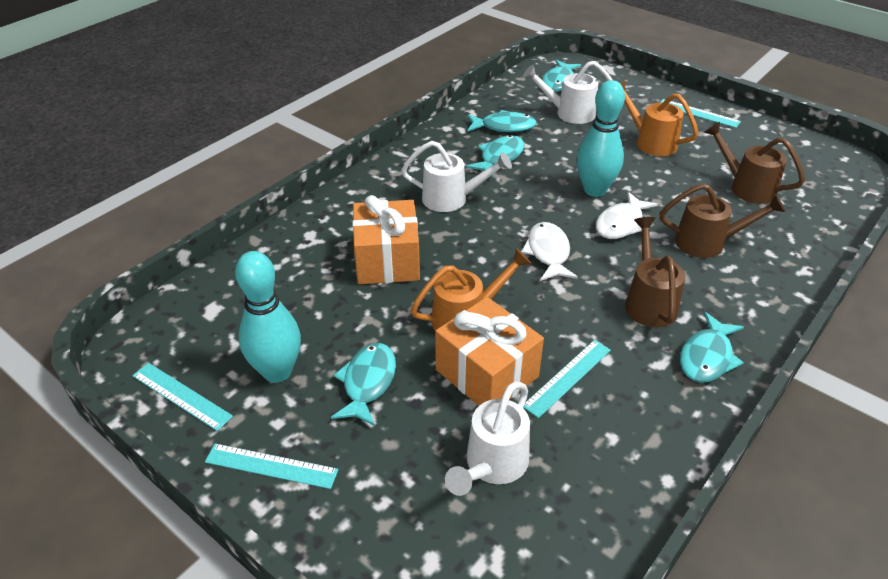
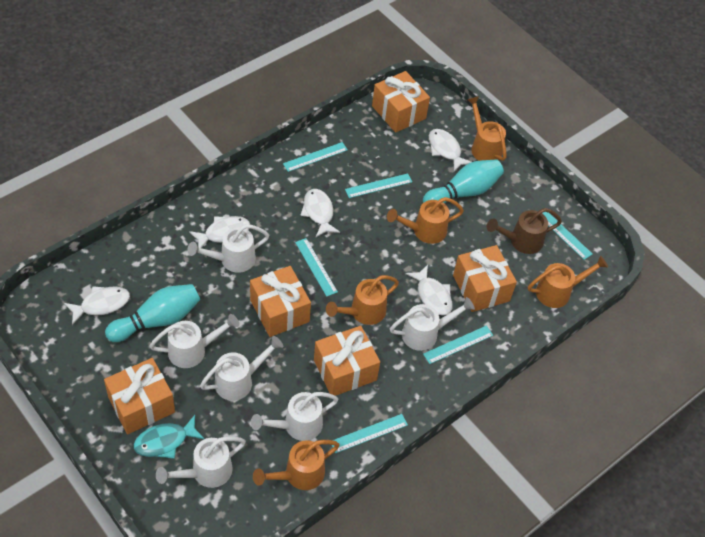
brown watering can: 3 -> 1
orange gift: 2 -> 5
orange watering can: 2 -> 5
turquoise fish: 5 -> 1
turquoise ruler: 4 -> 6
white fish: 2 -> 5
white watering can: 3 -> 6

